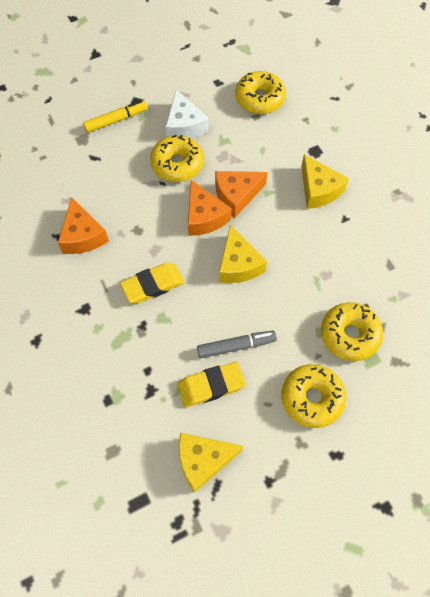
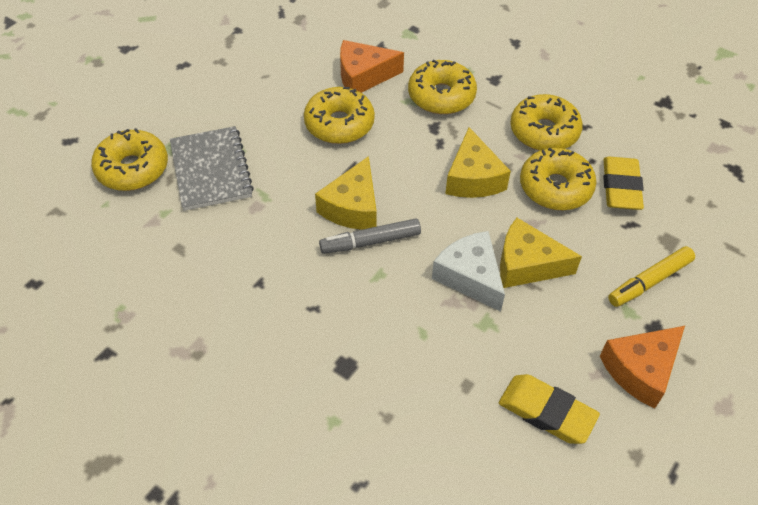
grey notebook: 0 -> 1
orange cheese: 3 -> 2
yellow donut: 4 -> 5

